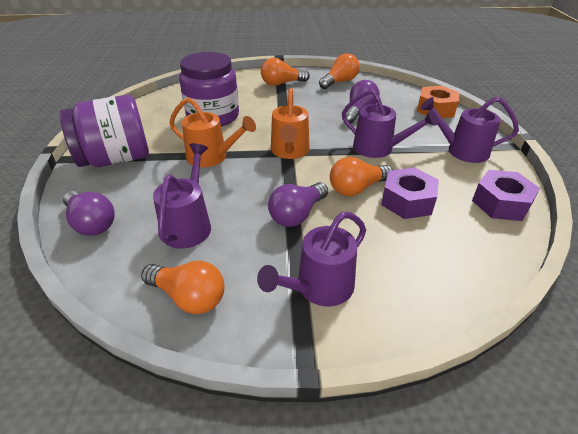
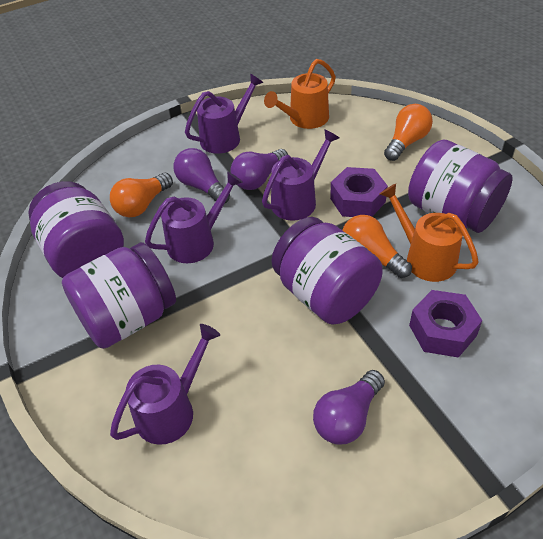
orange light bulb: 4 -> 3
orange nut: 1 -> 0
purple jar: 2 -> 4

